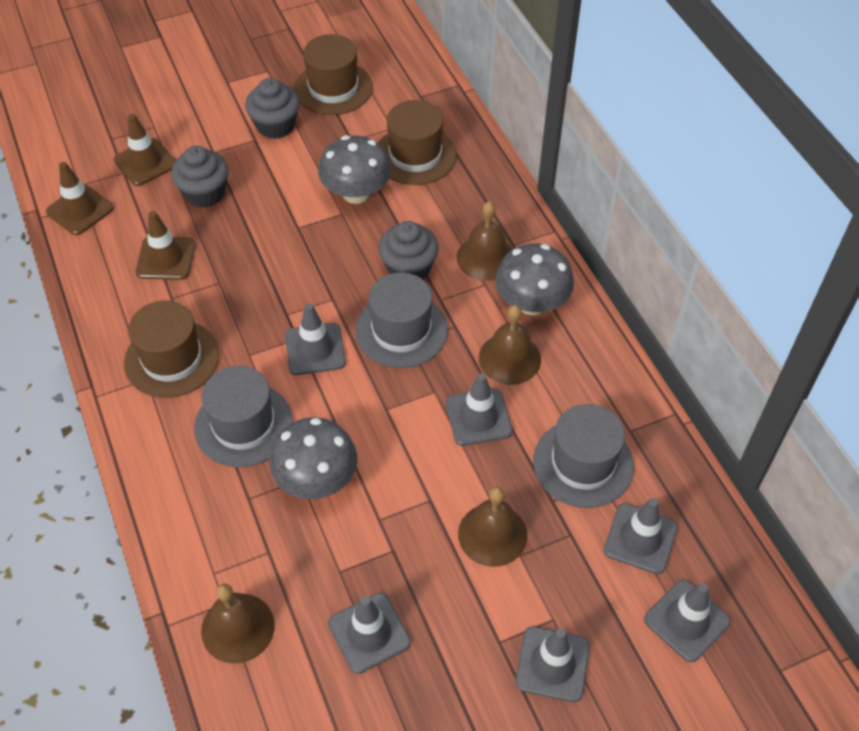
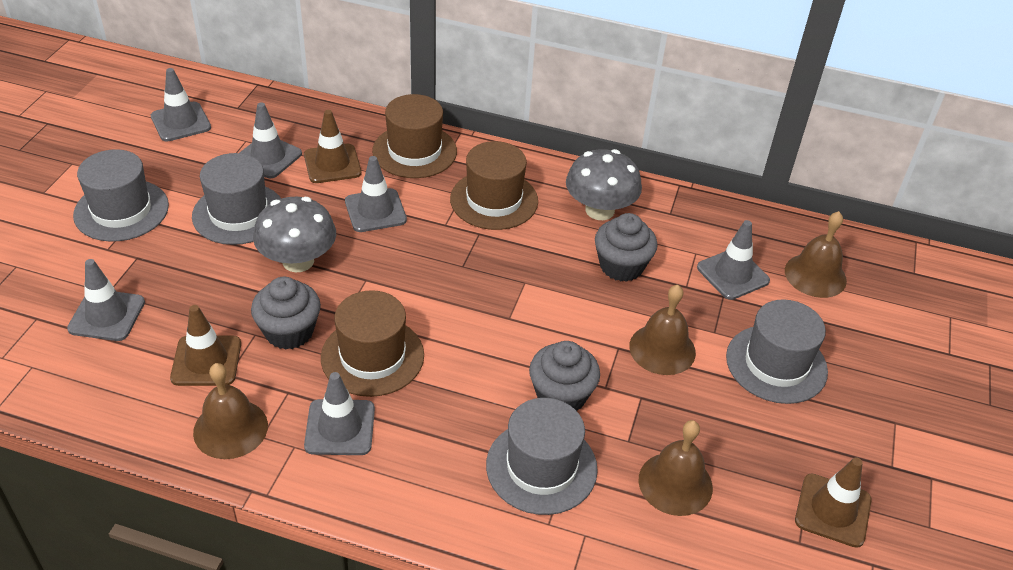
grey hat: 3 -> 4
grey mushroom: 3 -> 2

